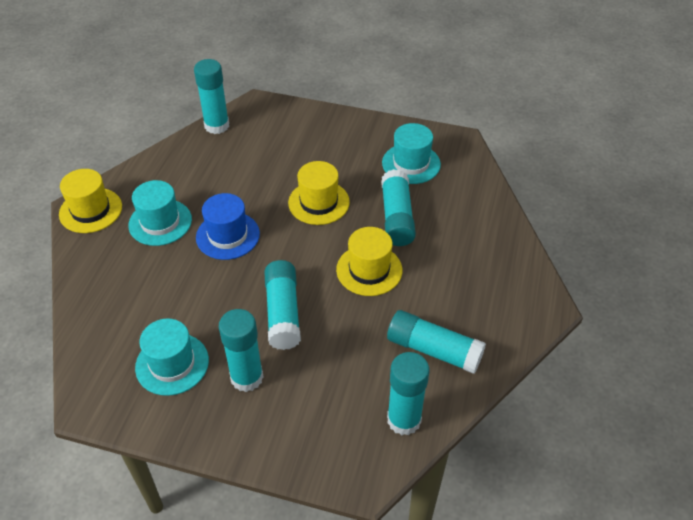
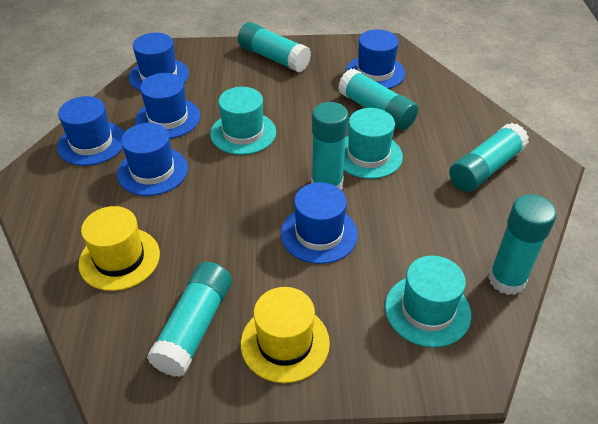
blue hat: 1 -> 6
yellow hat: 3 -> 2

